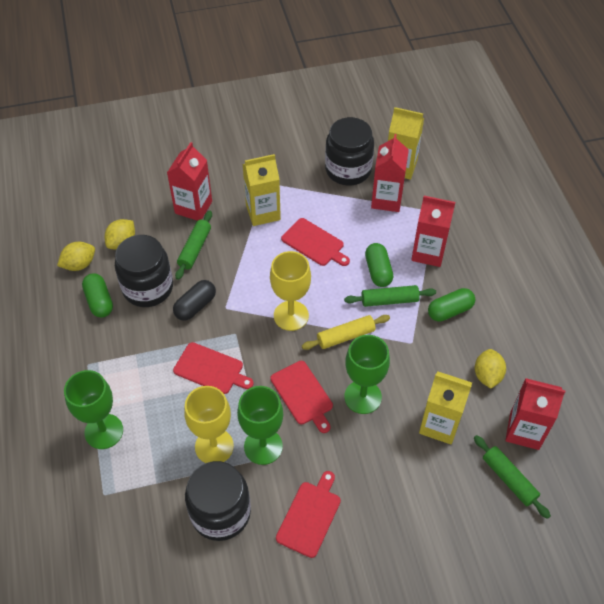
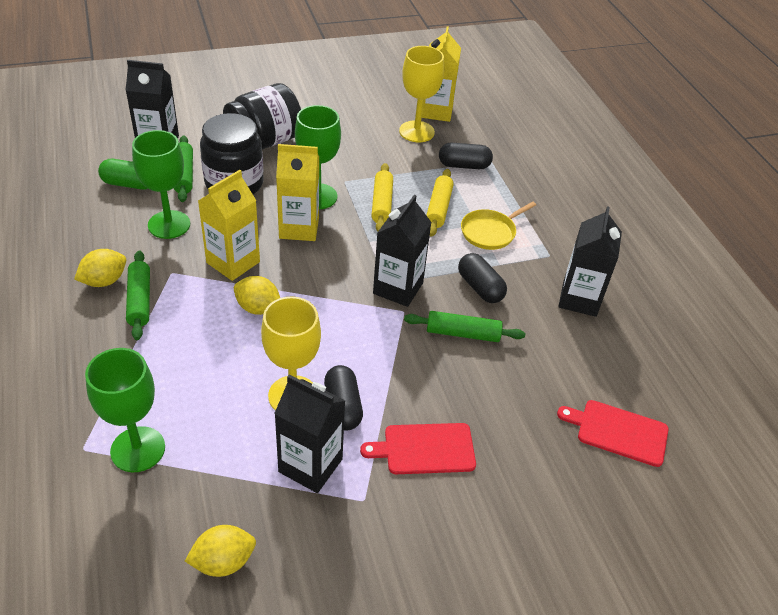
black capsule: 1 -> 3
black carton: 0 -> 4
black jar: 3 -> 2
green capsule: 3 -> 1
red carton: 4 -> 0
red cutting board: 4 -> 2
yellow pan: 0 -> 1
yellow rolling pin: 1 -> 2

